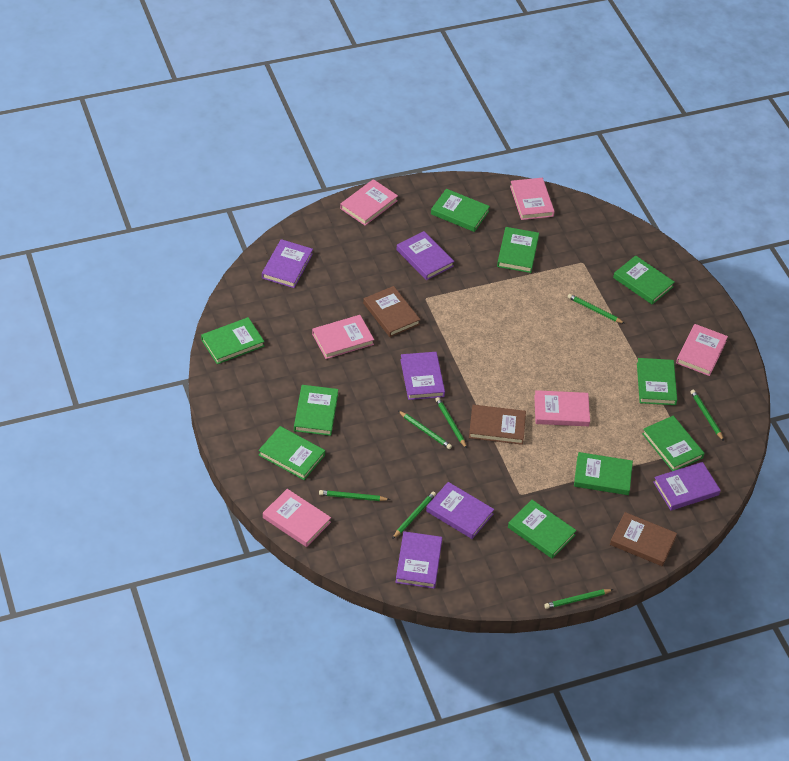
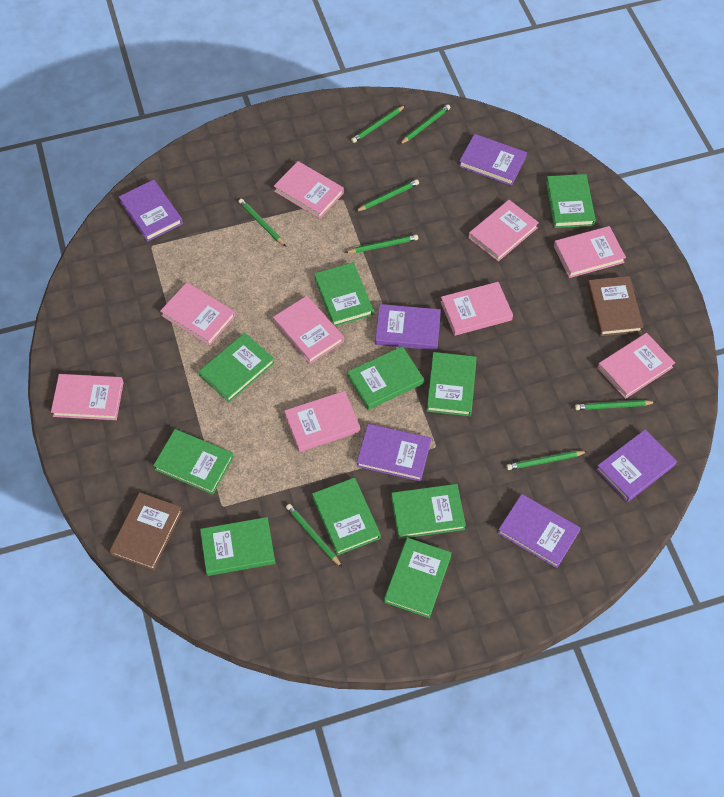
brown book: 3 -> 2
green pencil: 7 -> 8
pink book: 6 -> 9

